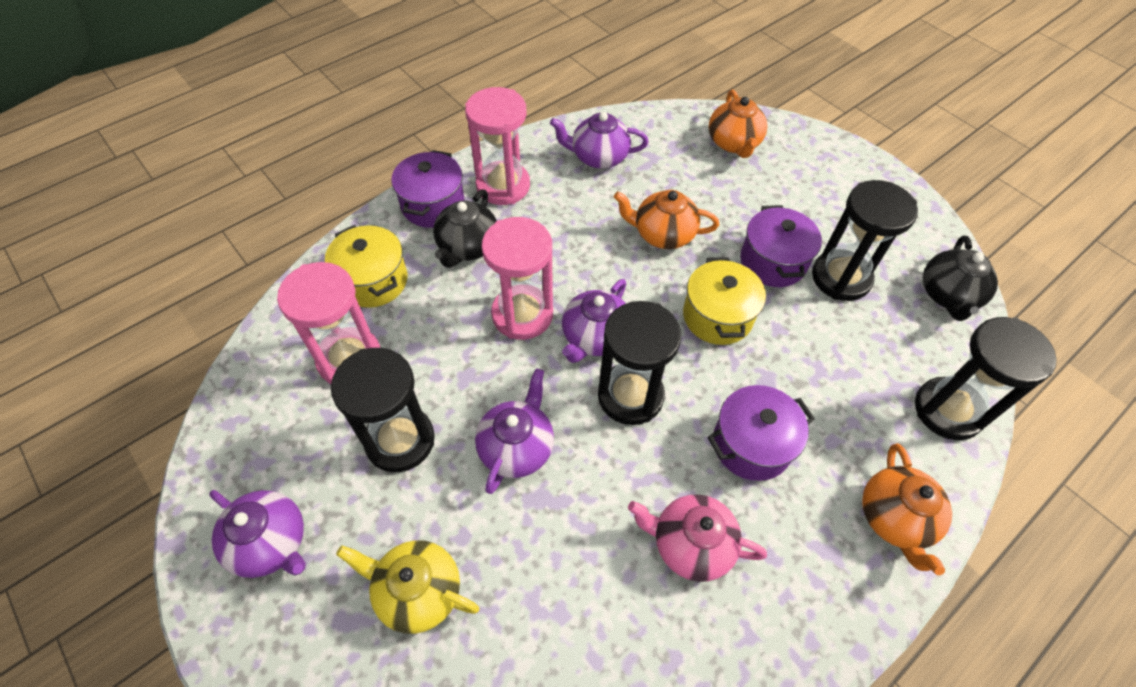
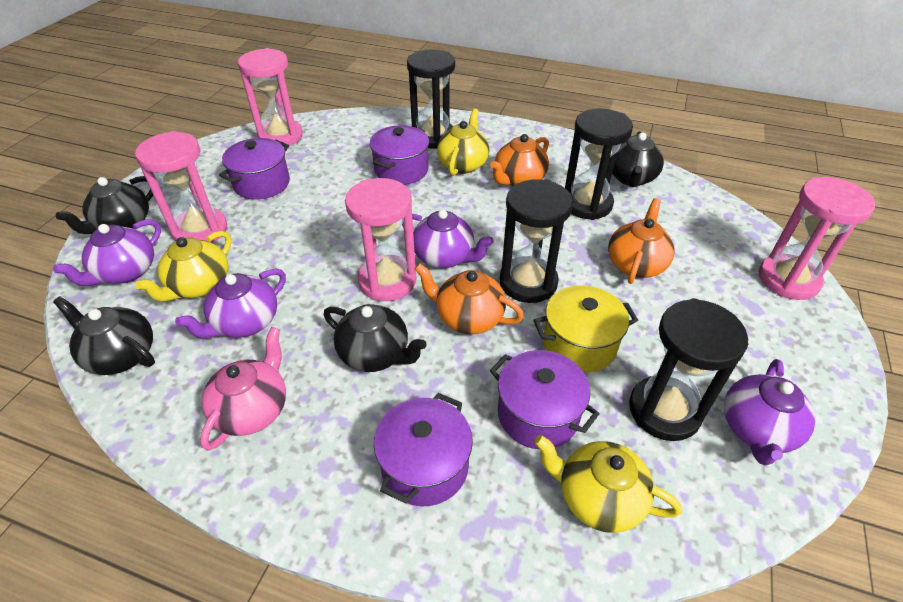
black teapot: 2 -> 4
pink hourglass: 3 -> 4
purple pot: 3 -> 4
yellow pot: 2 -> 1
yellow teapot: 1 -> 3

